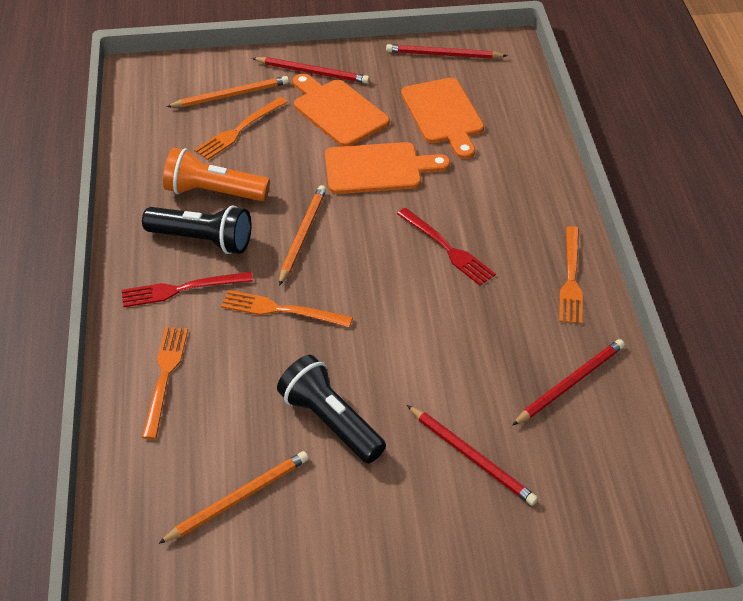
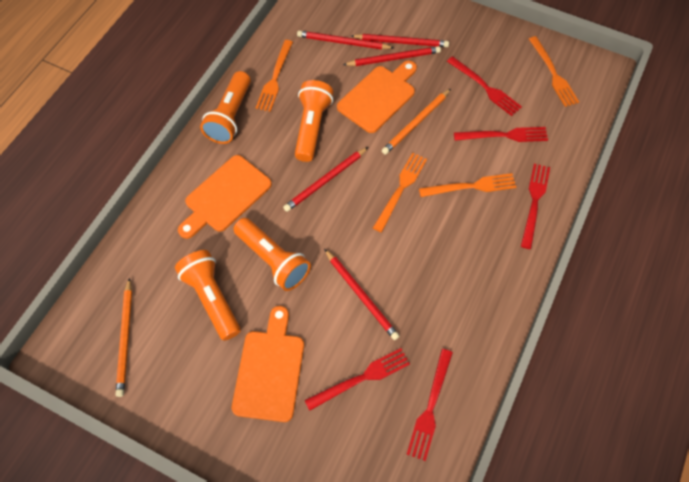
black flashlight: 2 -> 0
orange flashlight: 1 -> 4
orange pencil: 3 -> 2
red fork: 2 -> 5
red pencil: 4 -> 5

